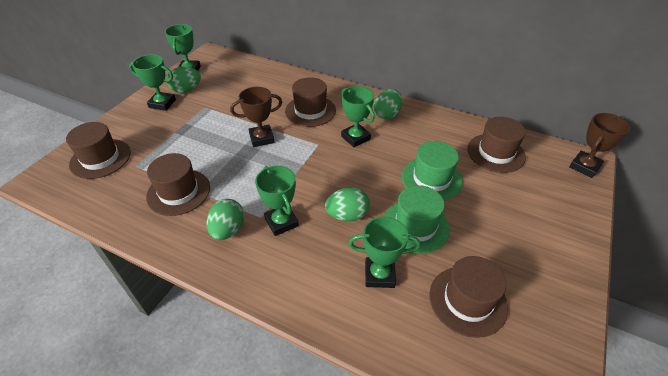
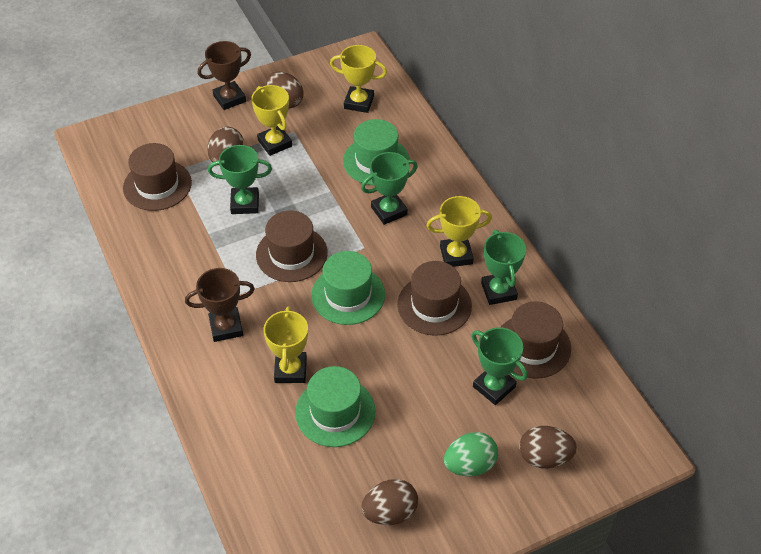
brown egg: 0 -> 4
brown hat: 5 -> 4
green egg: 4 -> 1
green hat: 2 -> 3
green trophy: 5 -> 4
yellow trophy: 0 -> 4

